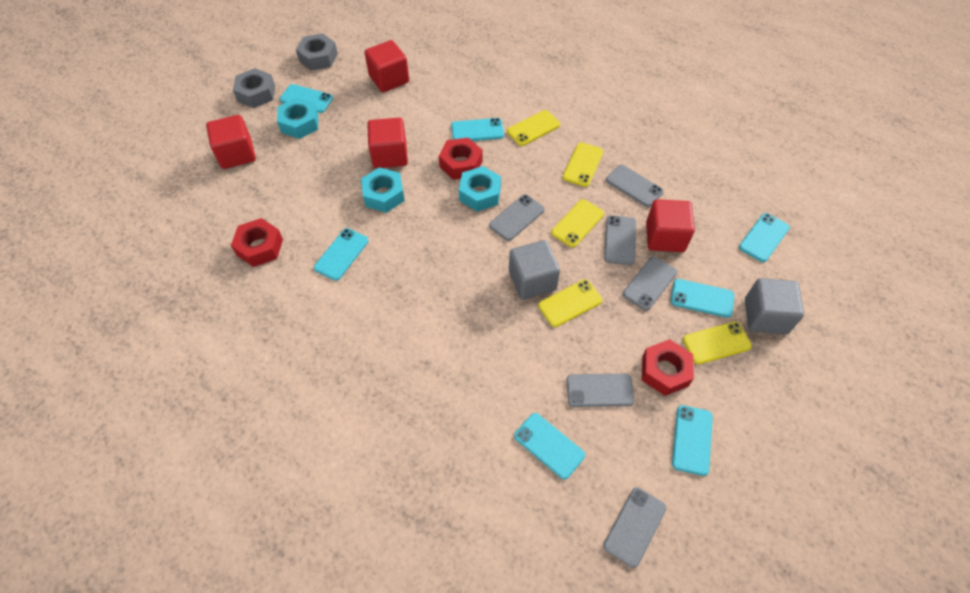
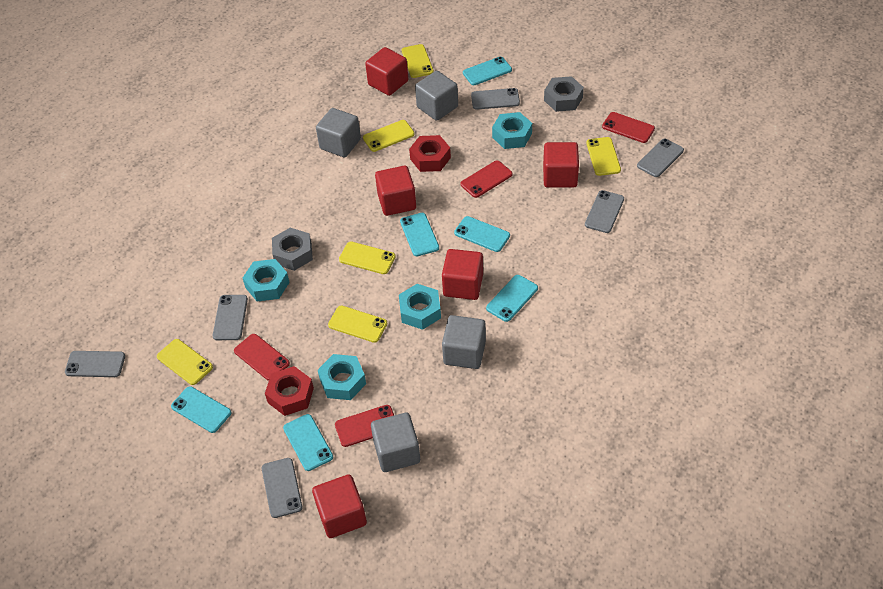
grey cube: 2 -> 4
red cube: 4 -> 5
red nut: 3 -> 2
red phone: 0 -> 4
turquoise nut: 3 -> 4
turquoise phone: 7 -> 6
yellow phone: 5 -> 6

